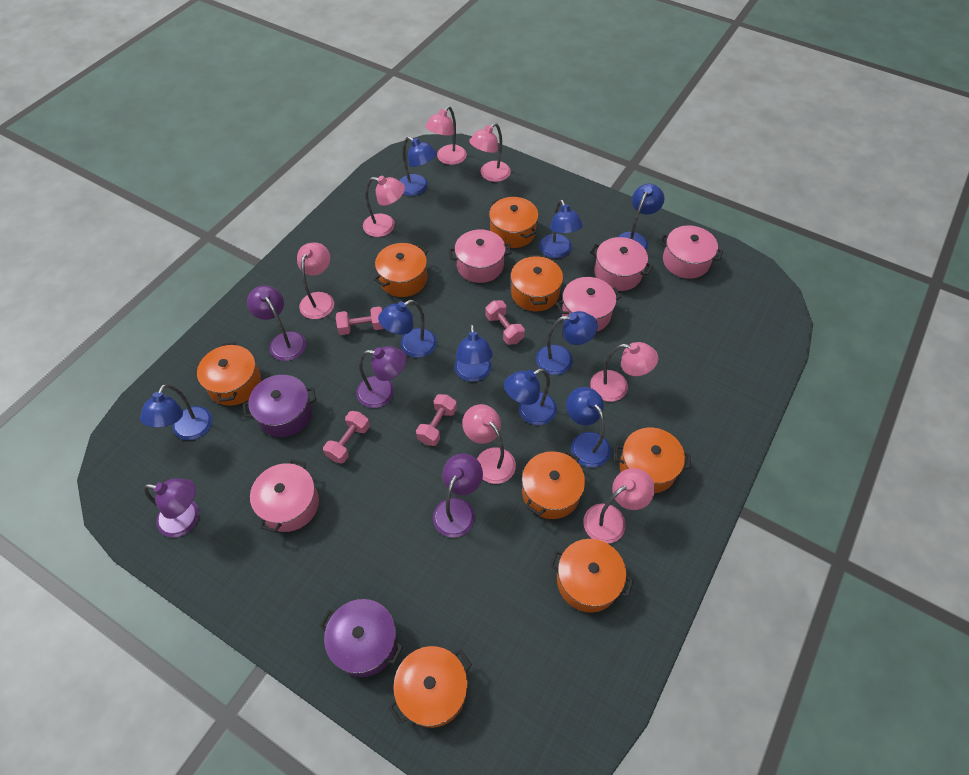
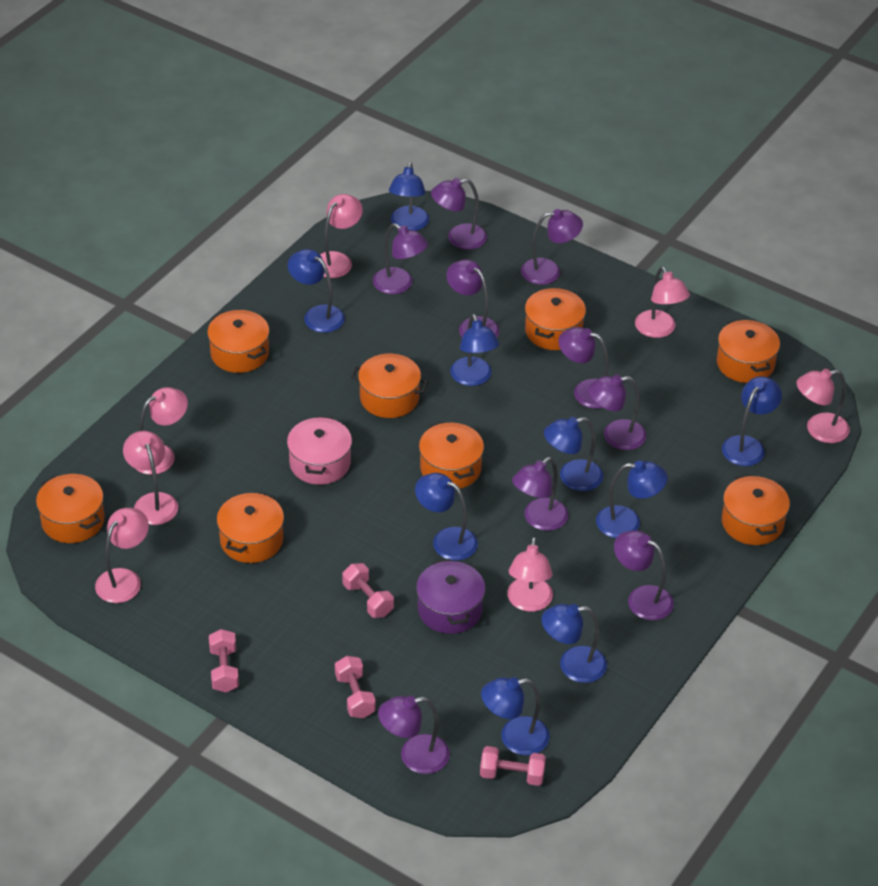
pink pot: 5 -> 1
purple lamp: 4 -> 9
purple pot: 2 -> 1

